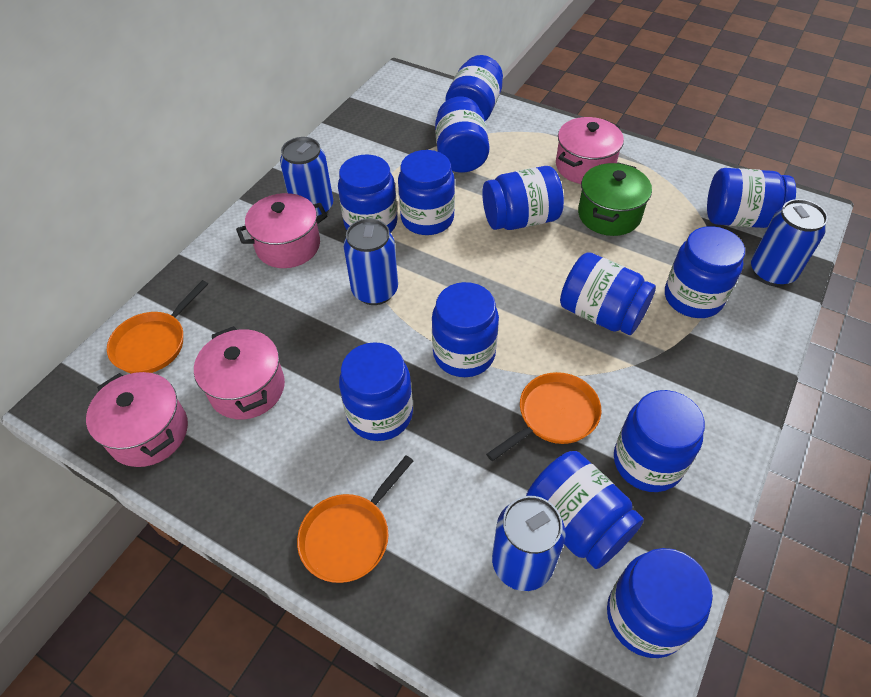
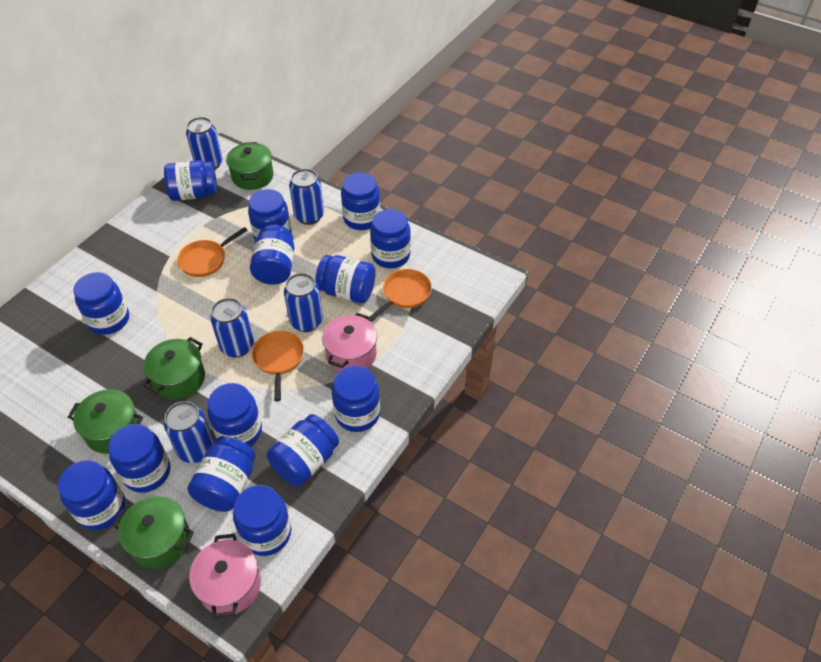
blue can: 4 -> 5
blue jar: 13 -> 14
green pot: 1 -> 4
pink pot: 4 -> 2

